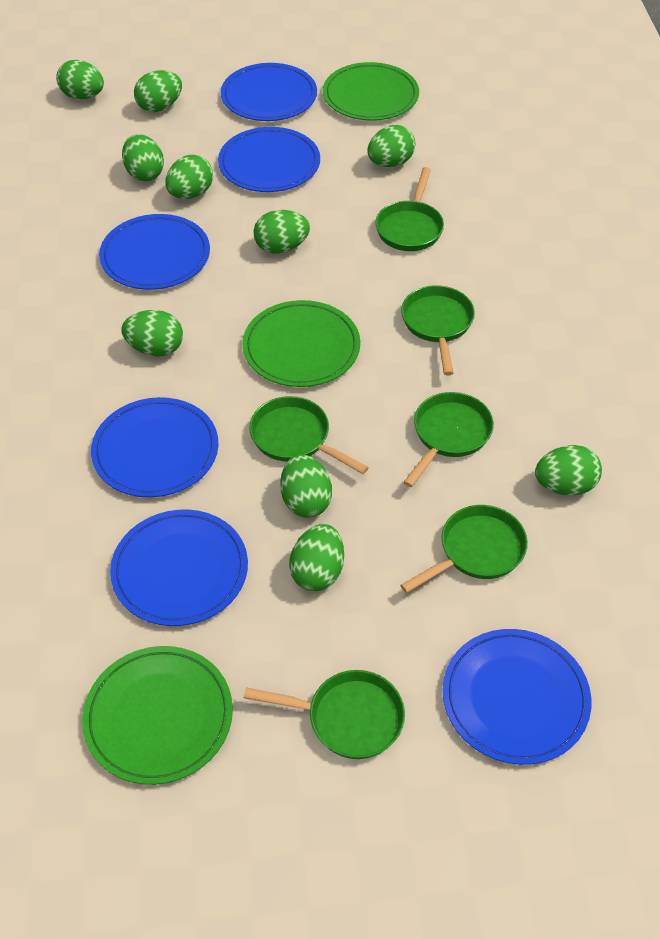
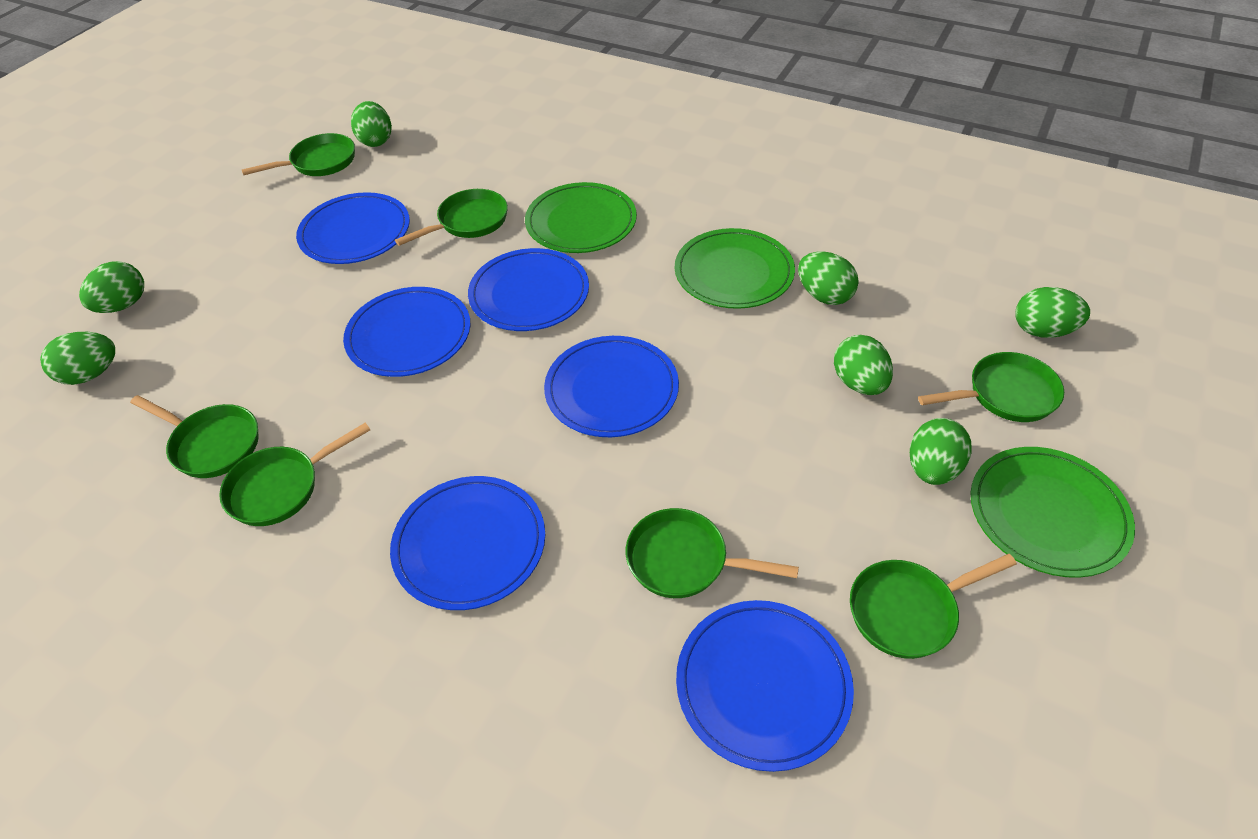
green egg: 10 -> 7
green pan: 6 -> 7

